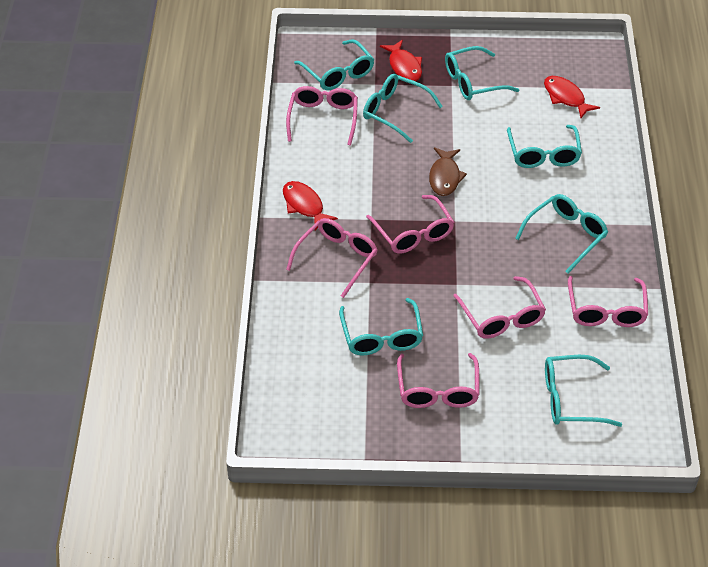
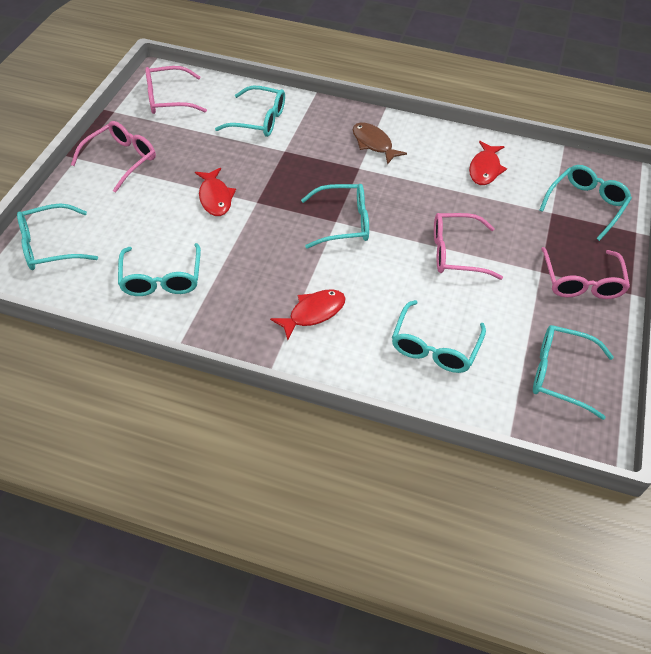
pink glasses: 6 -> 4

